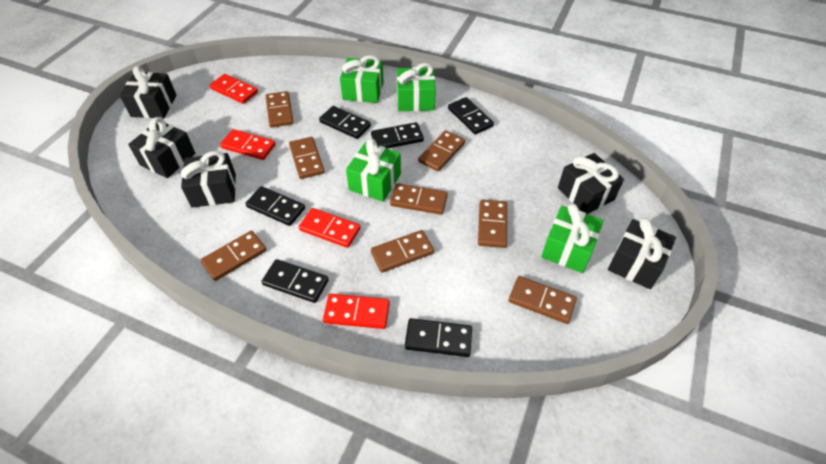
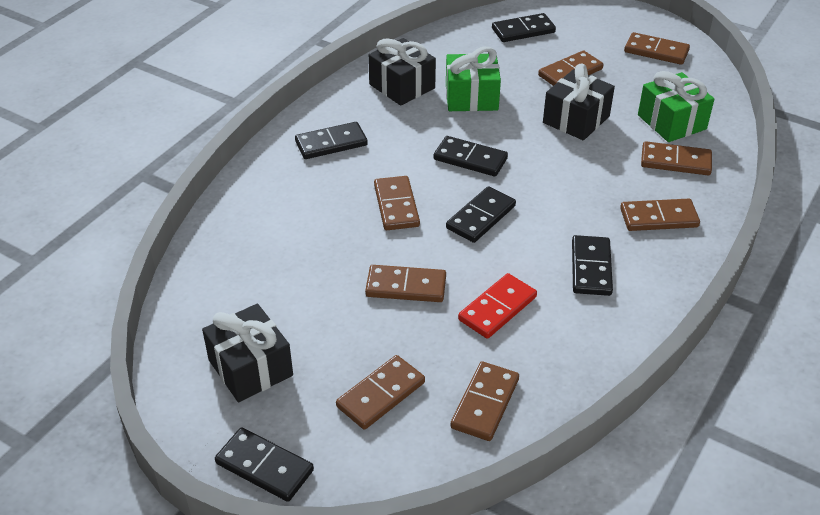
black gift: 5 -> 3
green gift: 4 -> 2
red domino: 4 -> 1

